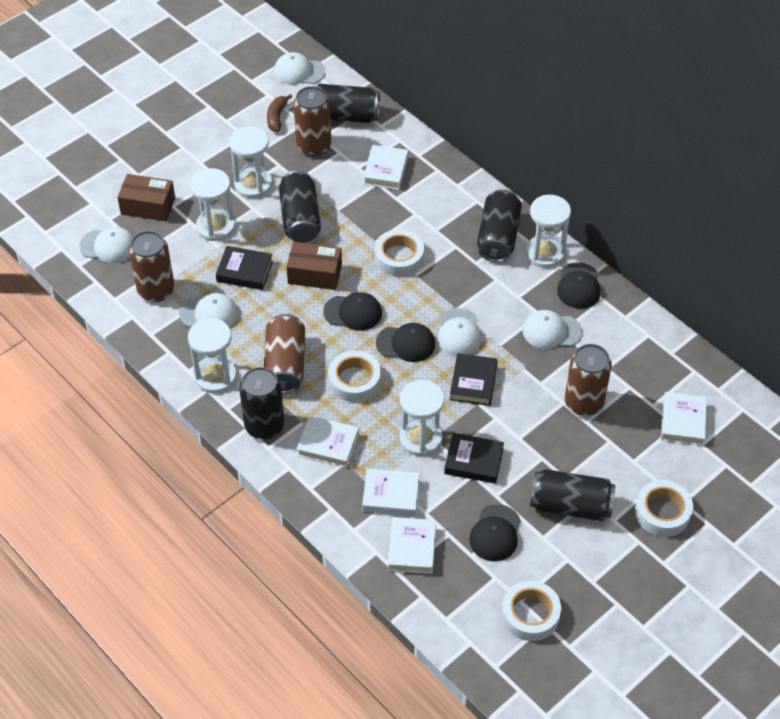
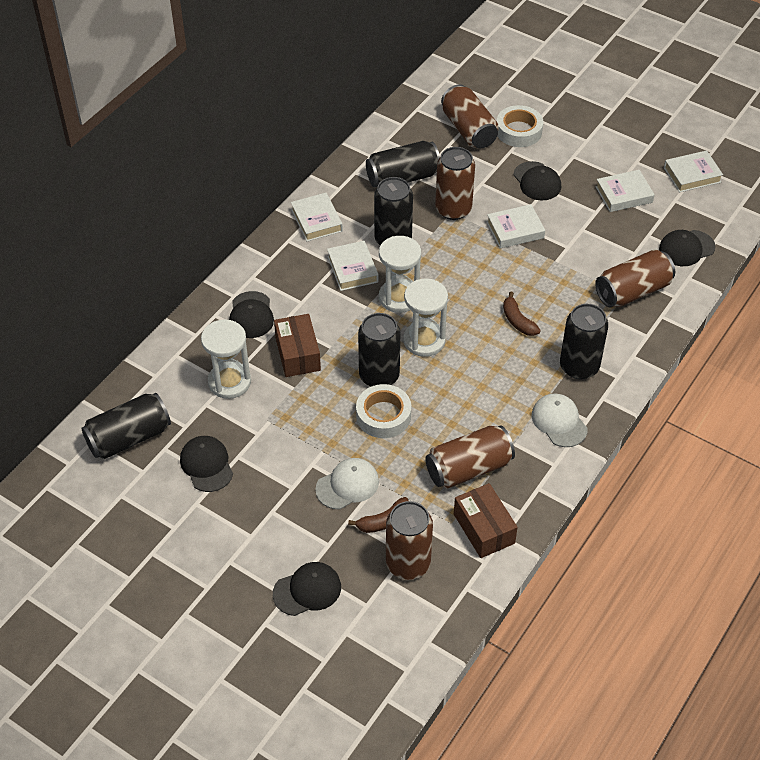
black book: 3 -> 0
black cap: 4 -> 5
brown banana: 1 -> 2
brown can: 4 -> 5
white cap: 5 -> 2
white hourglass: 5 -> 3
white tape: 4 -> 2

